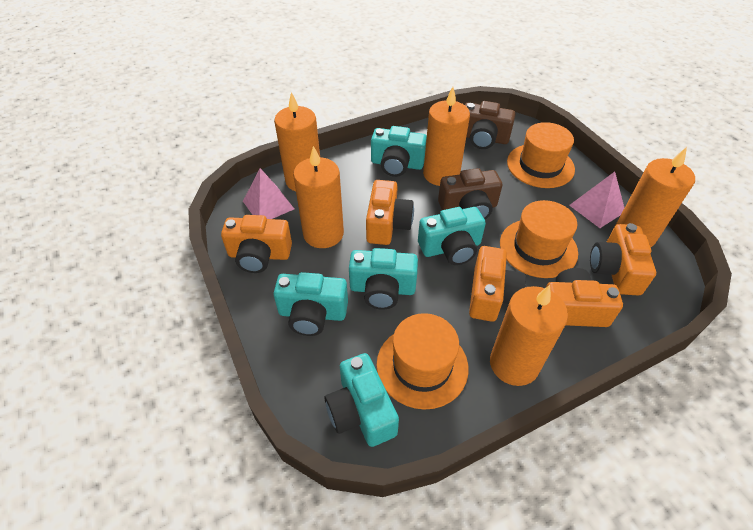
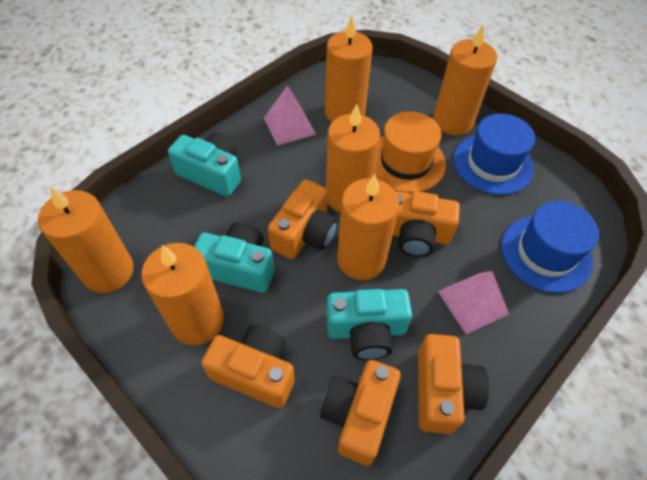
blue hat: 0 -> 2
brown camera: 2 -> 0
orange candle: 5 -> 6
orange hat: 3 -> 1
turquoise camera: 5 -> 3

